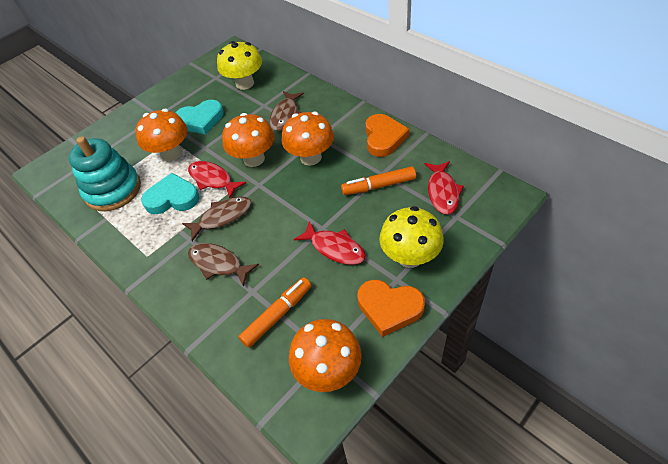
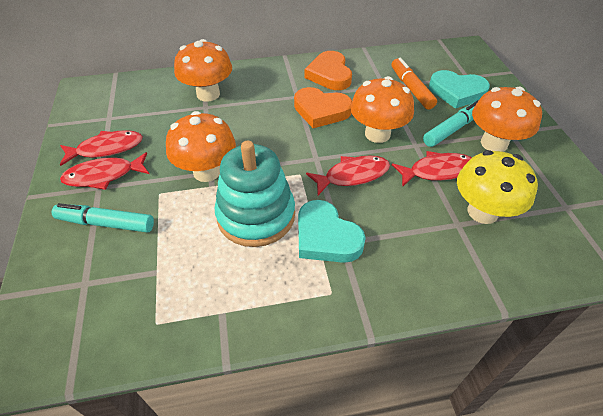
brown fish: 3 -> 0
orange marker: 2 -> 1
red fish: 3 -> 4
turquoise marker: 0 -> 2
yellow mushroom: 2 -> 1

